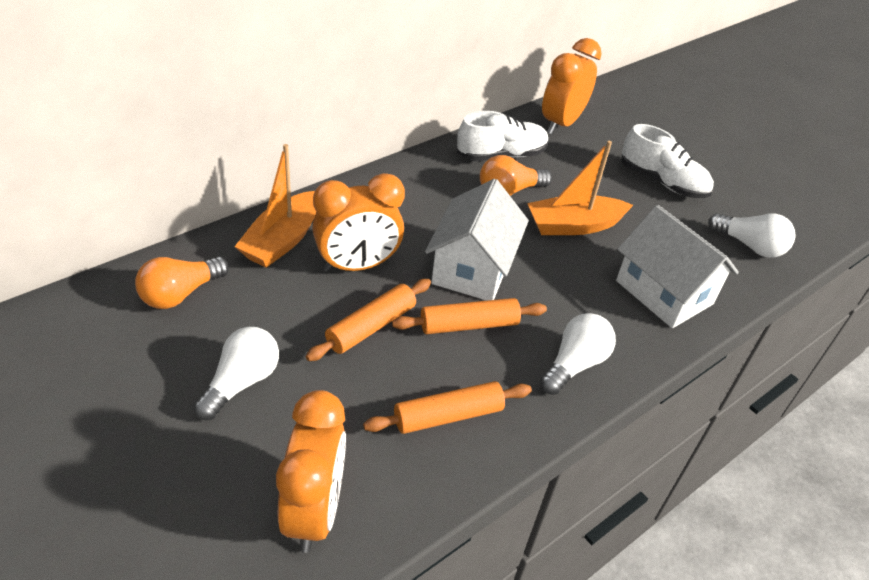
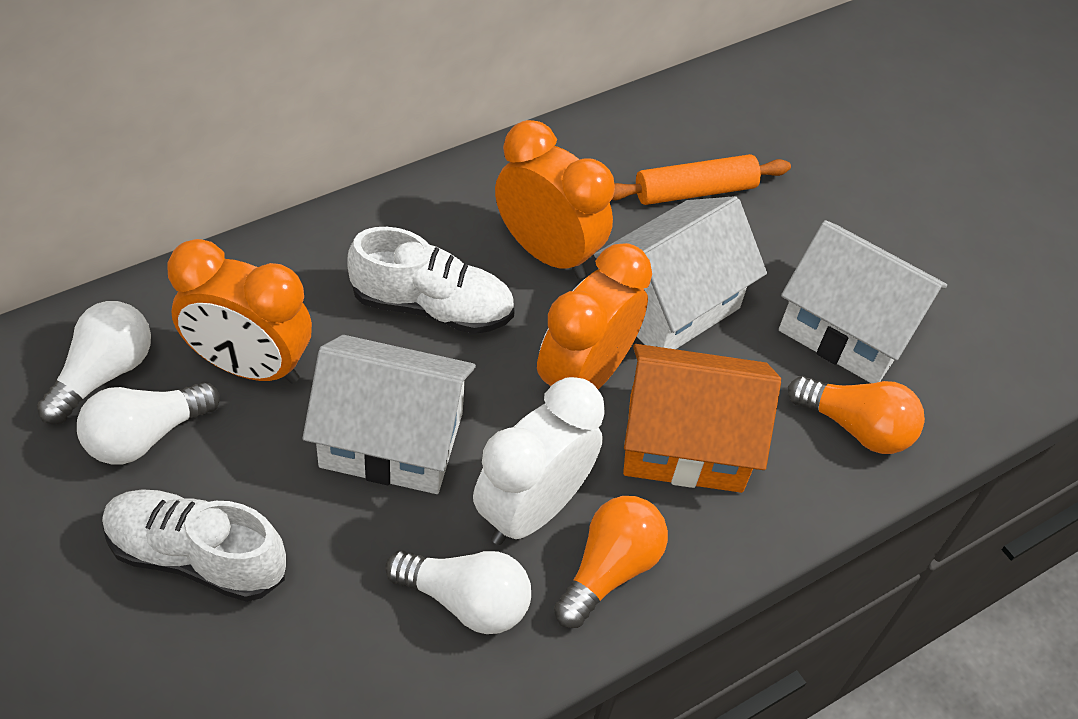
orange boat: 2 -> 0
orange house: 0 -> 1
orange rolling pin: 3 -> 1
white clock: 0 -> 1
white house: 2 -> 3

